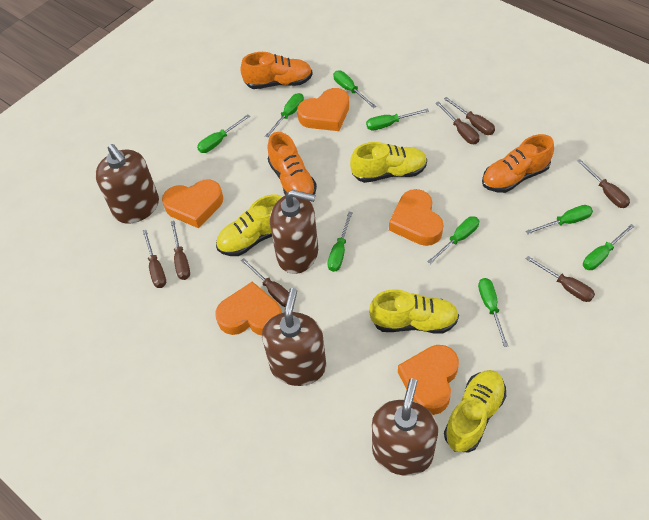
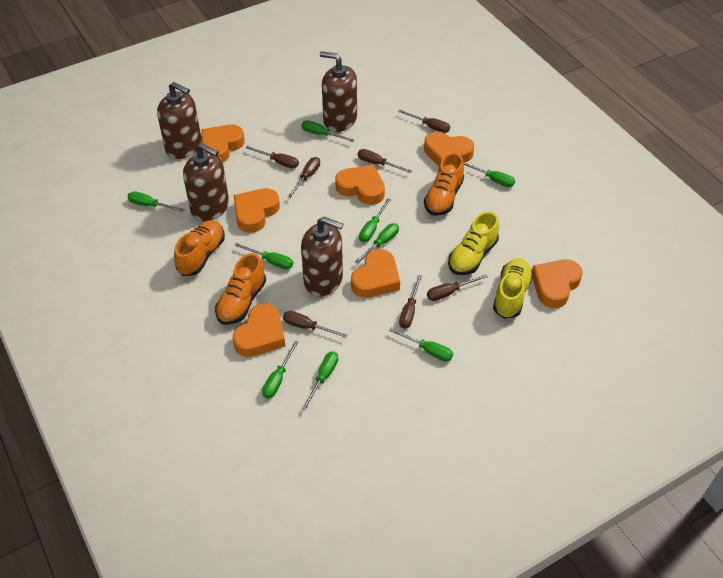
orange heart: 5 -> 7
yellow shoe: 4 -> 2

